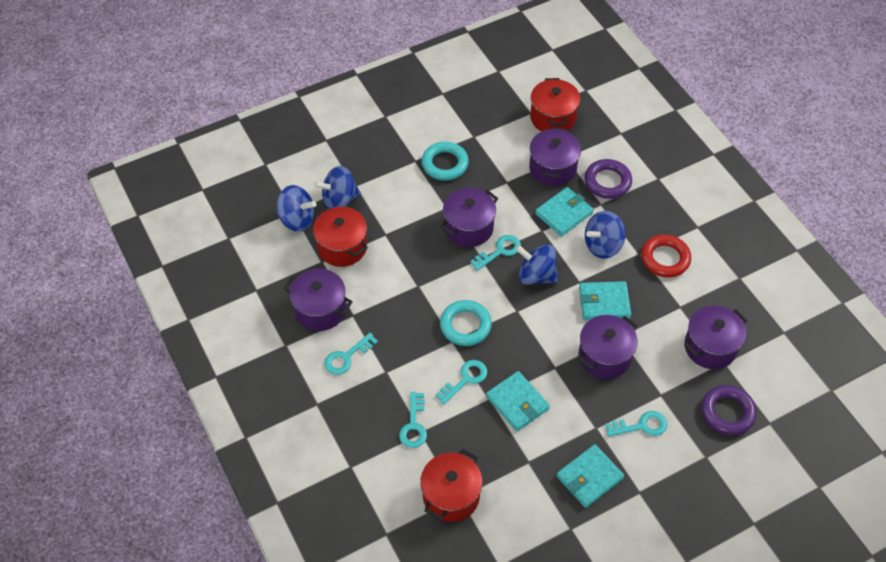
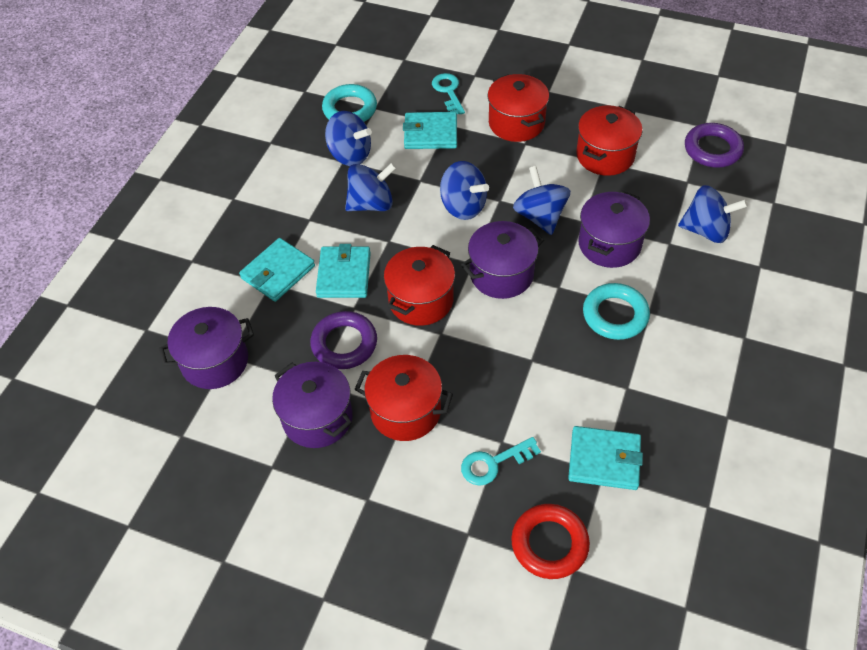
blue spinning top: 4 -> 5
purple pot: 5 -> 4
red pot: 3 -> 4
turquoise key: 5 -> 2

